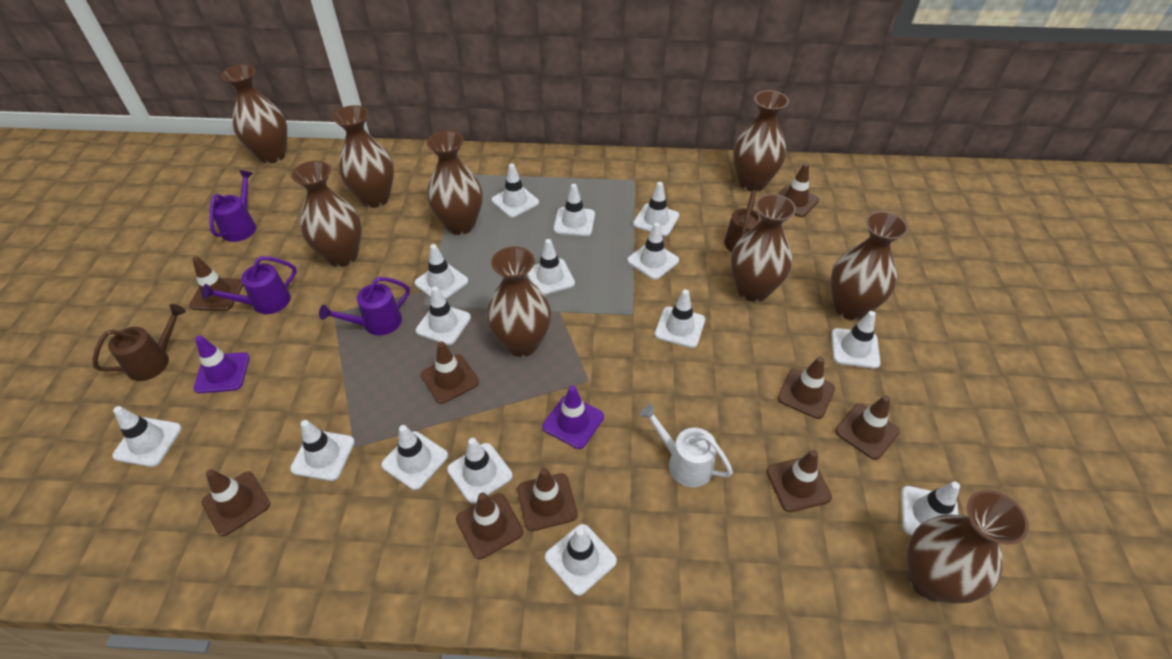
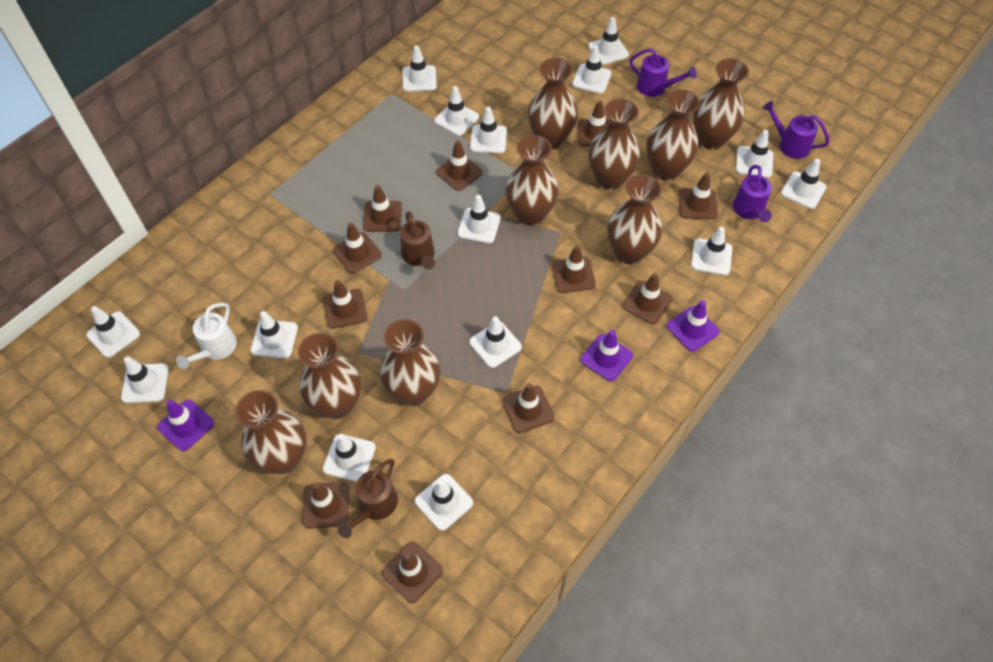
brown traffic cone: 9 -> 11
purple traffic cone: 2 -> 3

